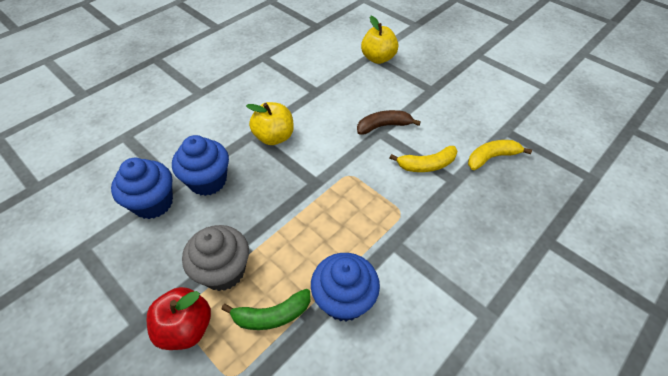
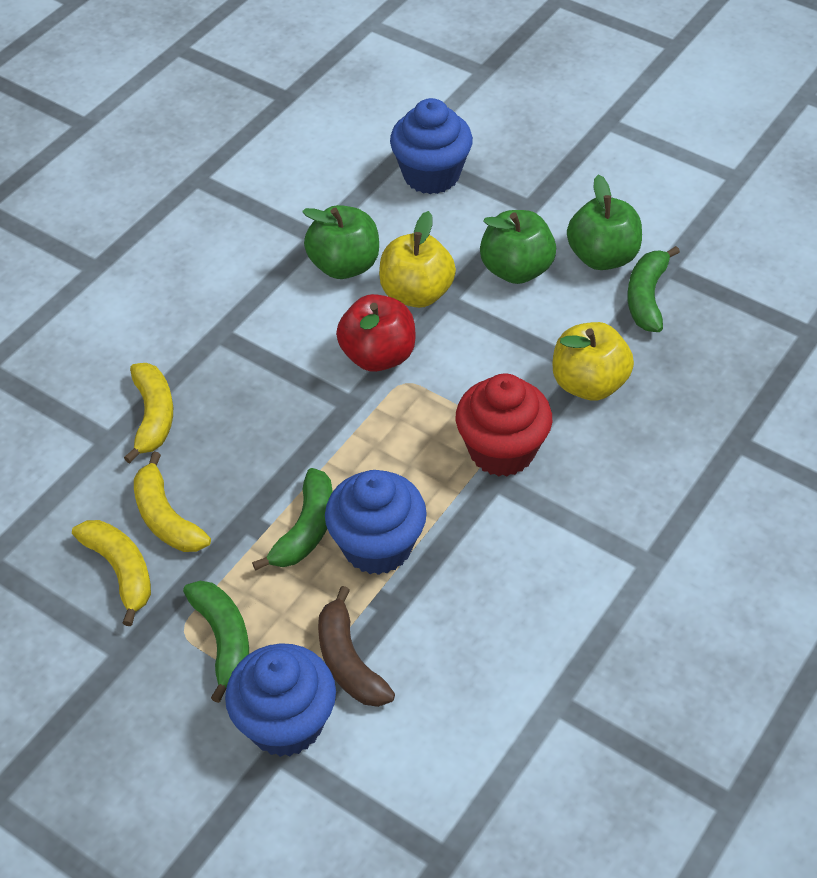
green apple: 0 -> 3
green banana: 1 -> 3
grey cupcake: 1 -> 0
red cupcake: 0 -> 1
yellow banana: 2 -> 3

